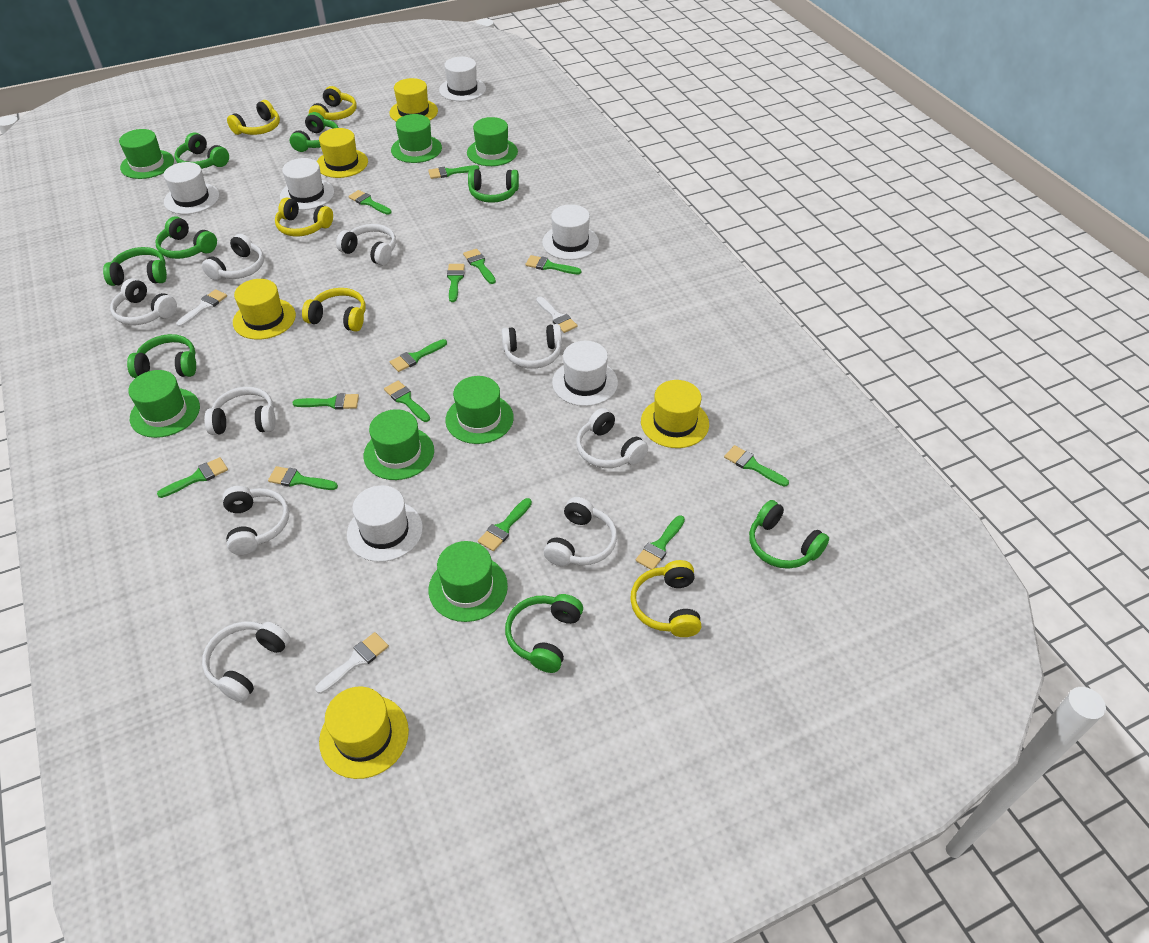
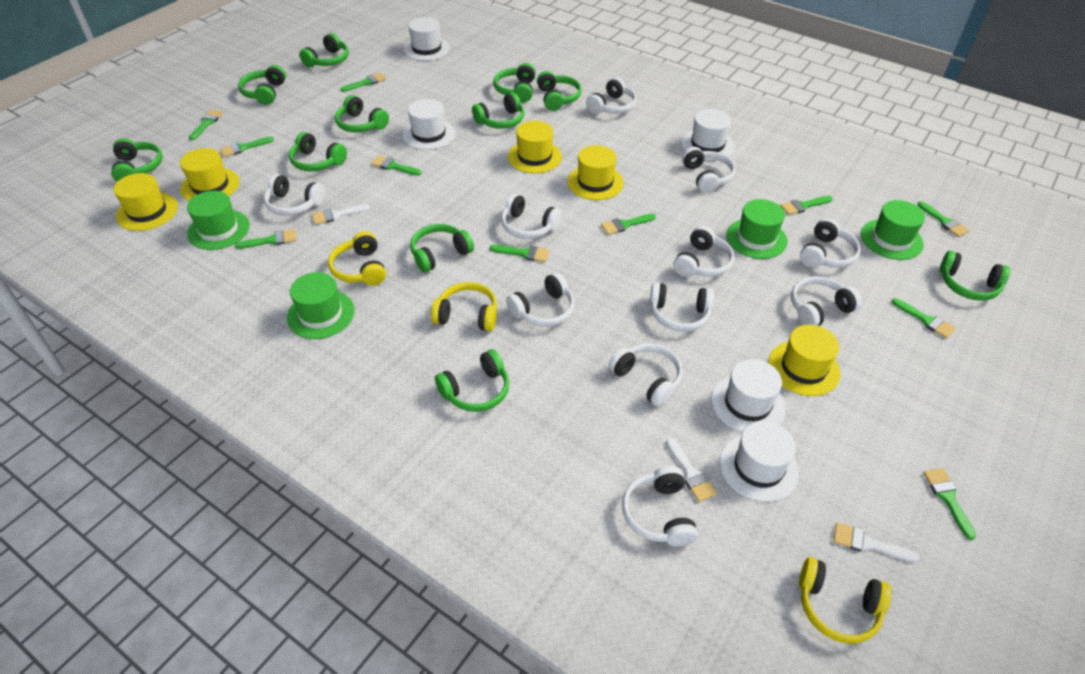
green brush: 13 -> 11
green hat: 7 -> 4
green headphones: 8 -> 11
white hat: 6 -> 5
white headphones: 9 -> 11
yellow headphones: 5 -> 3

